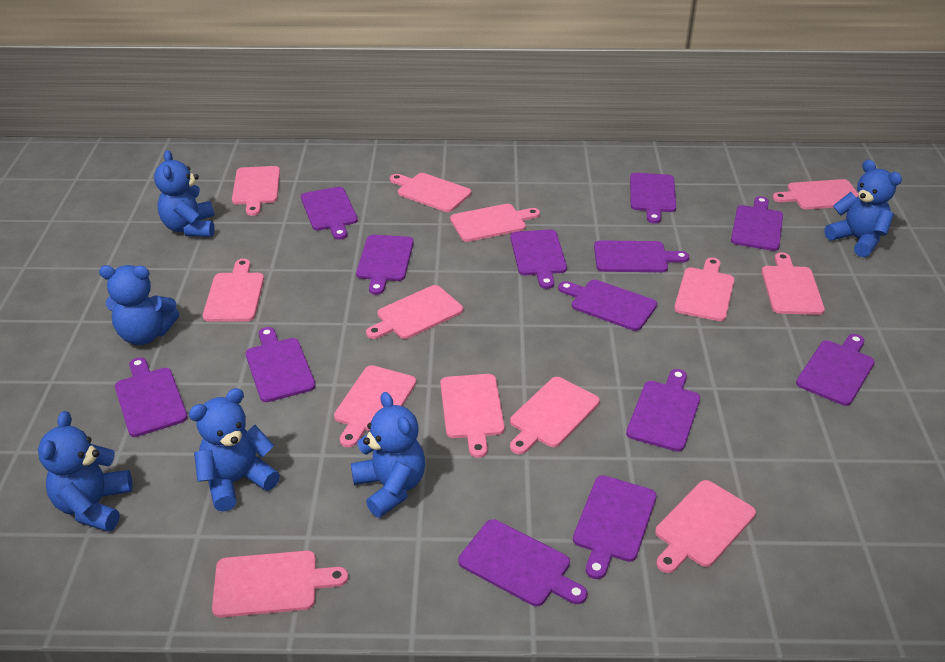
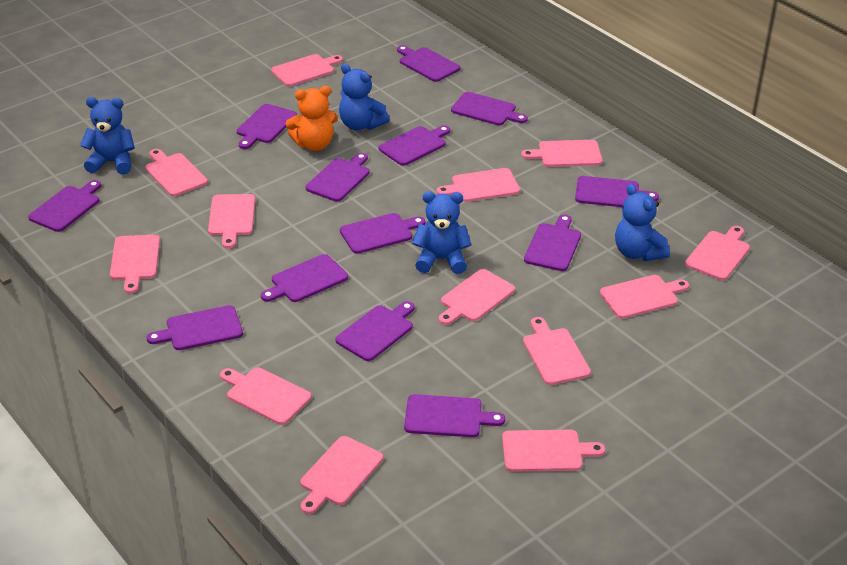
blue teddy bear: 6 -> 4
orange teddy bear: 0 -> 1

